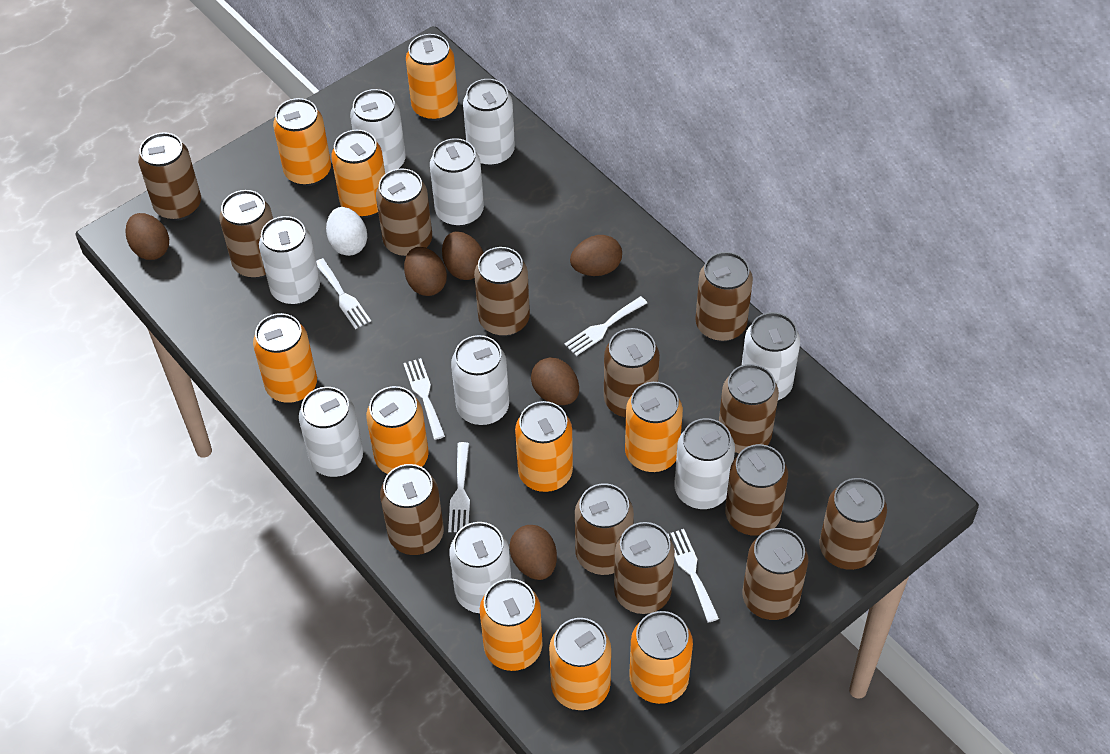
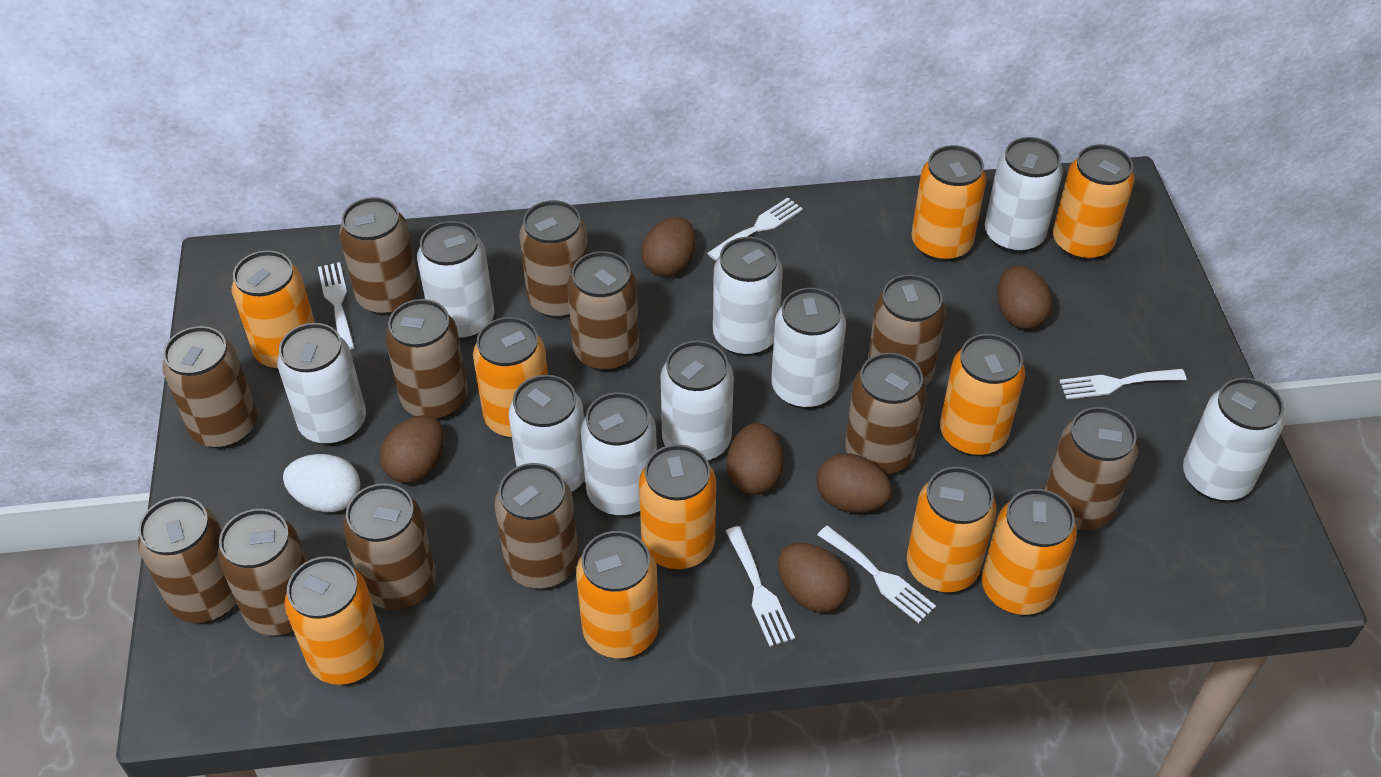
brown can: 13 -> 12

